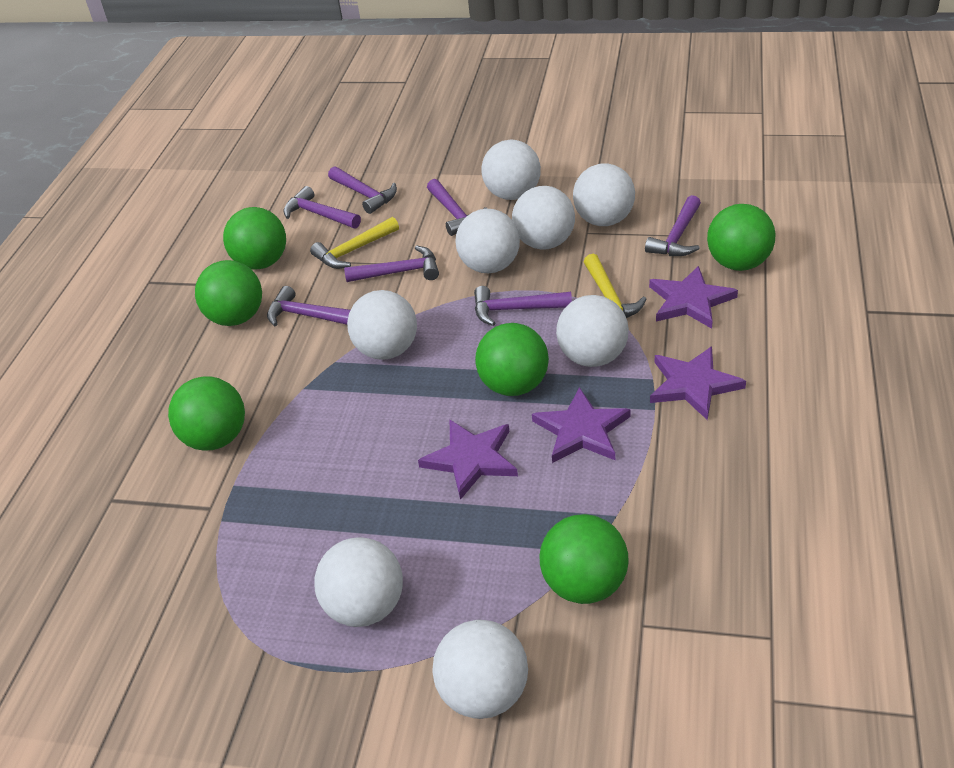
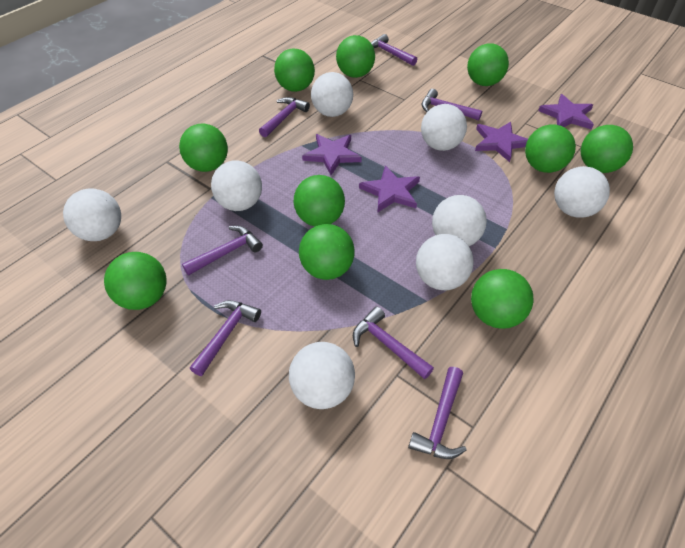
green ball: 6 -> 10
yellow hammer: 2 -> 0

